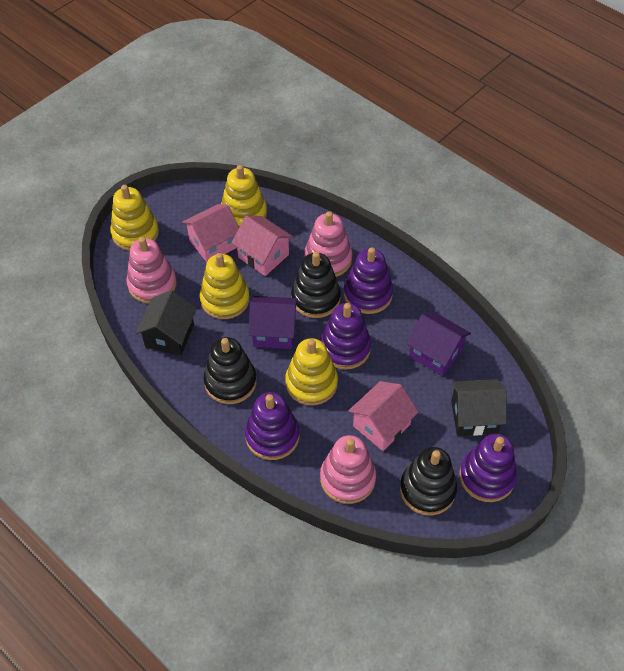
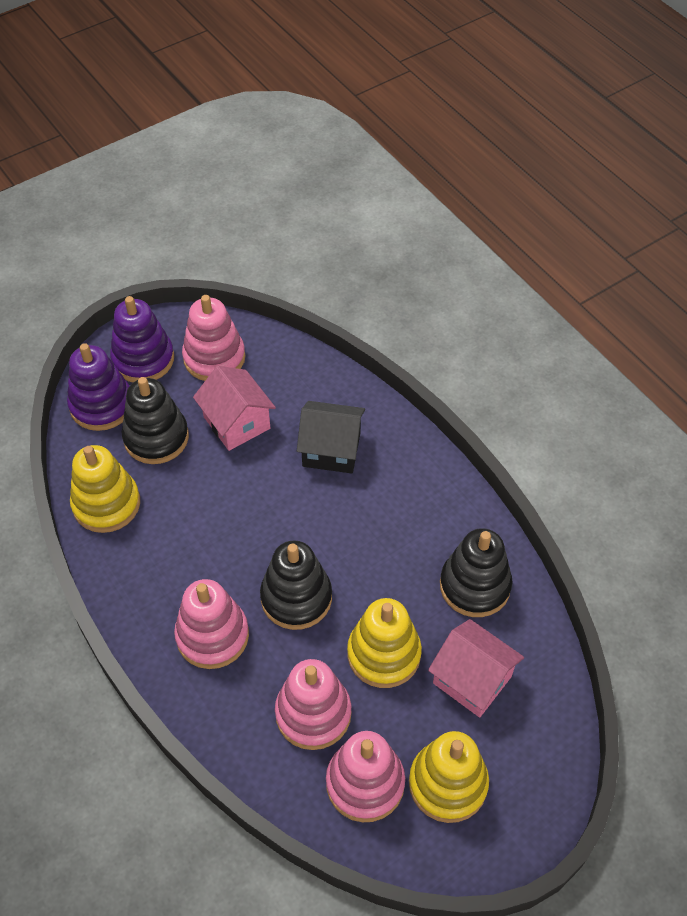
black house: 2 -> 1
pink house: 3 -> 2
pink stacking toy: 3 -> 4
purple house: 2 -> 0
purple stacking toy: 4 -> 2
yellow stacking toy: 4 -> 3

